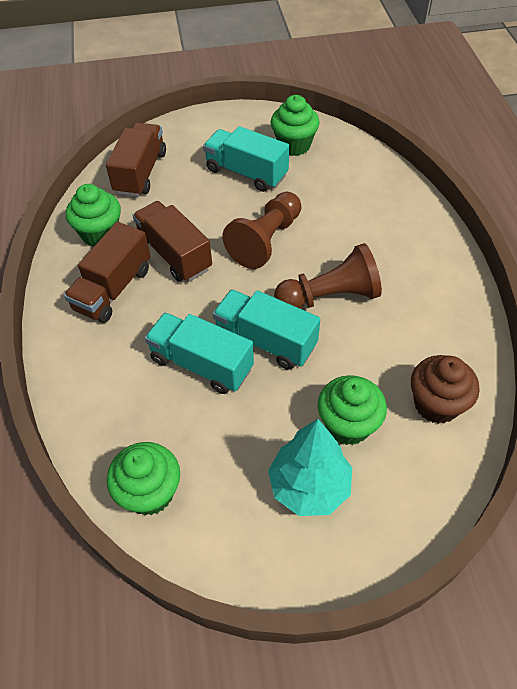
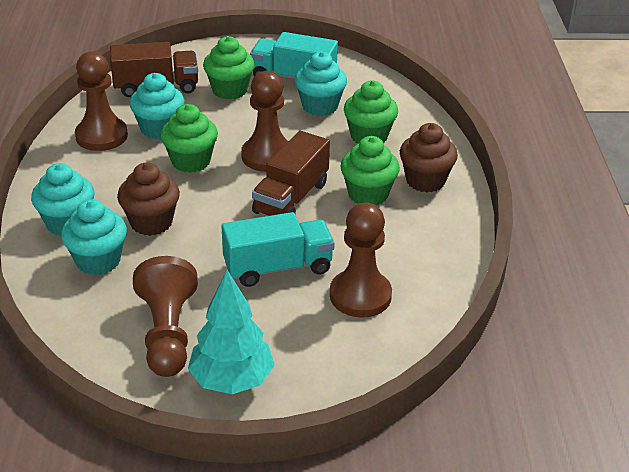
brown cupcake: 1 -> 2
brown pawn: 2 -> 4
brown truck: 3 -> 2
turquoise cupcake: 0 -> 4
turquoise truck: 3 -> 2

